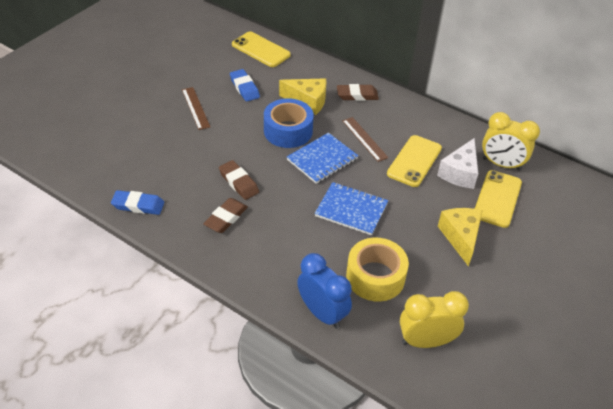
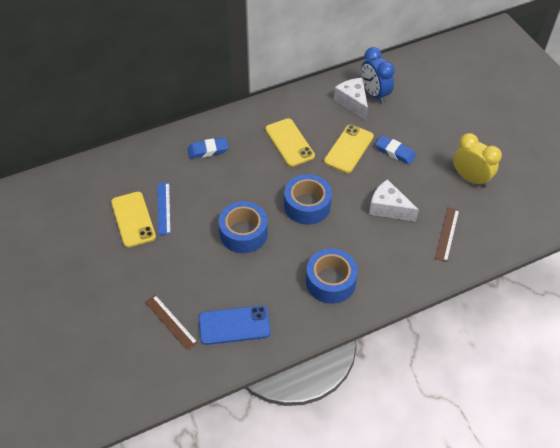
blue notebook: 2 -> 0
blue phone: 0 -> 1
blue ruler: 0 -> 1
blue tape: 1 -> 3
brown eraser: 3 -> 0
white cheese: 1 -> 2
yellow cheese: 2 -> 0
yellow clock: 2 -> 1
yellow tape: 1 -> 0

